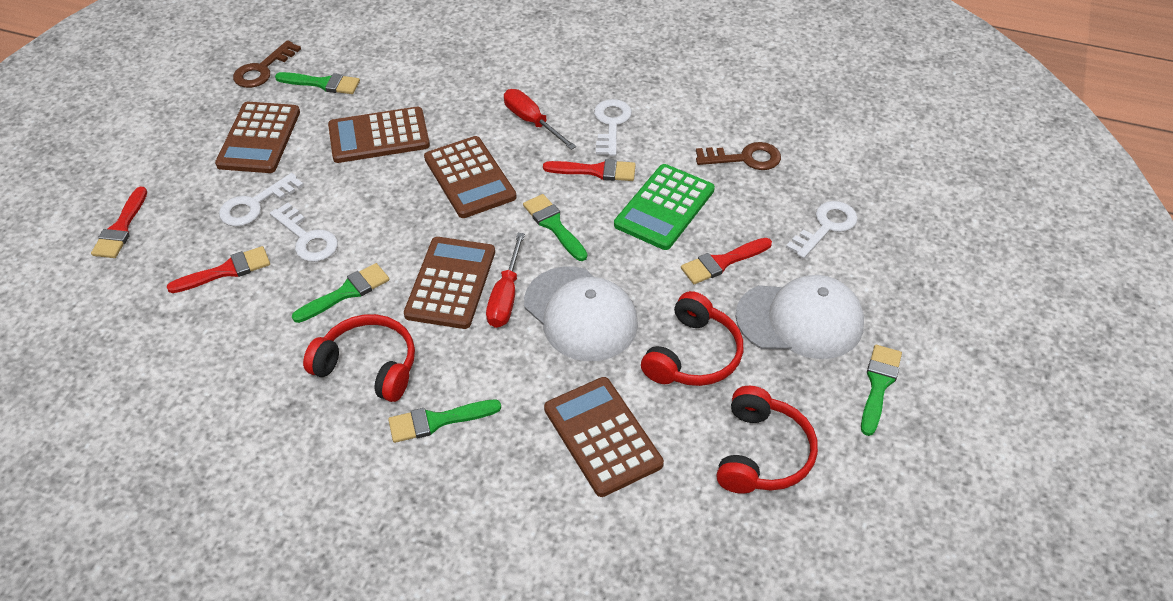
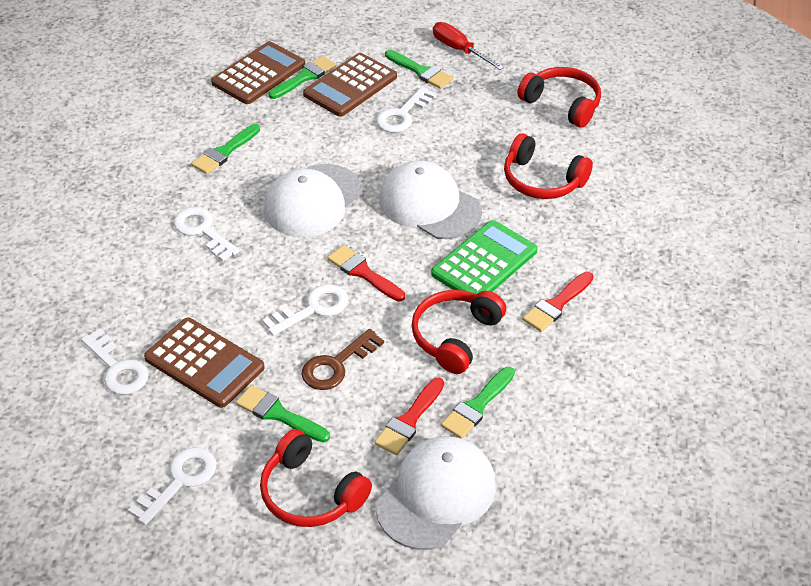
brown calculator: 5 -> 3
brown key: 2 -> 1
red brush: 4 -> 3
red headphones: 3 -> 4
red screwdriver: 2 -> 1
white cap: 2 -> 3
white key: 4 -> 5

